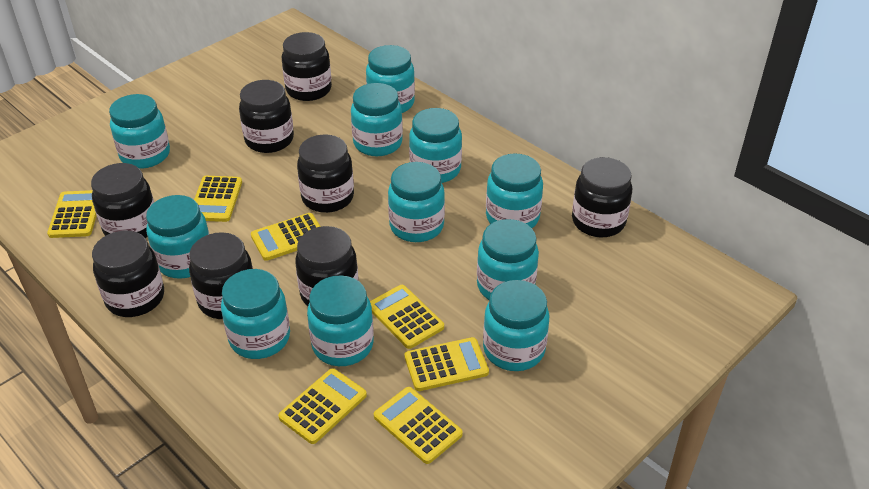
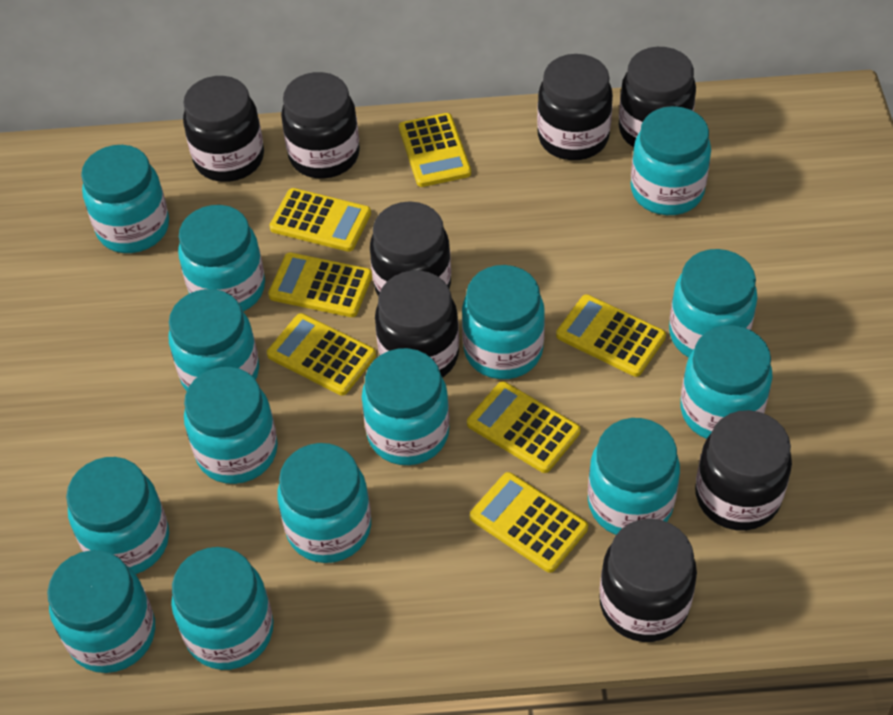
turquoise jar: 11 -> 14

